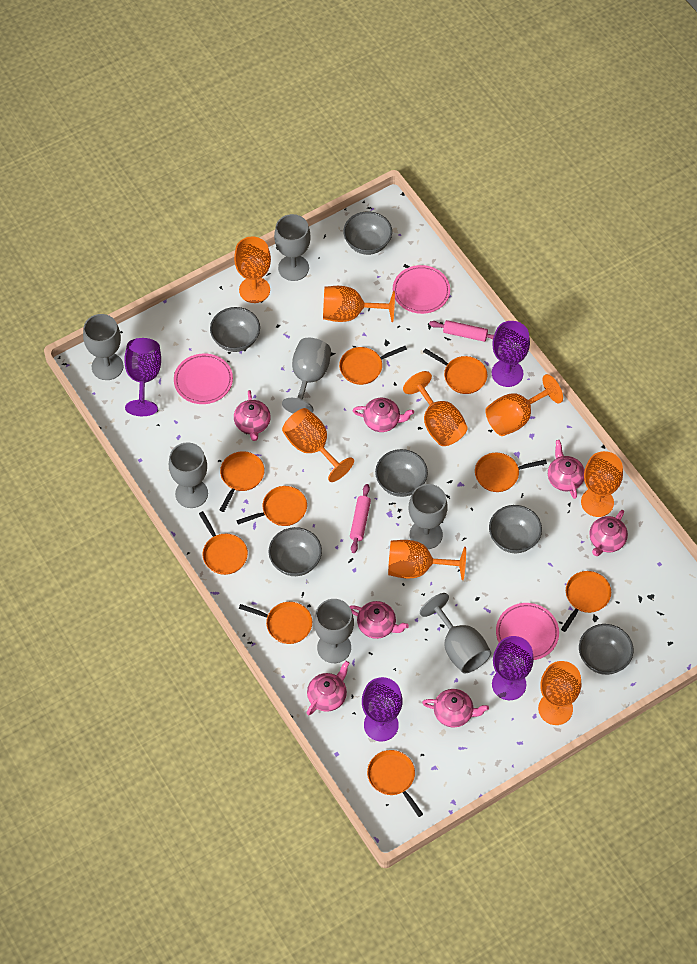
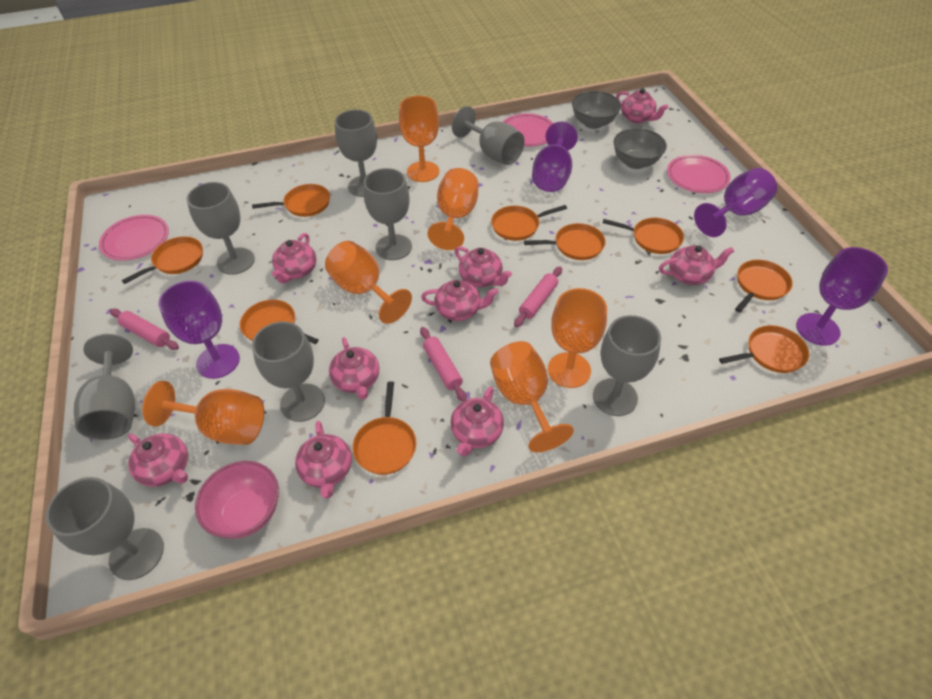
grey bowl: 6 -> 2
grey goblet: 7 -> 8
orange goblet: 8 -> 6
pink bowl: 0 -> 1
pink rolling pin: 2 -> 3
pink teapot: 7 -> 9

